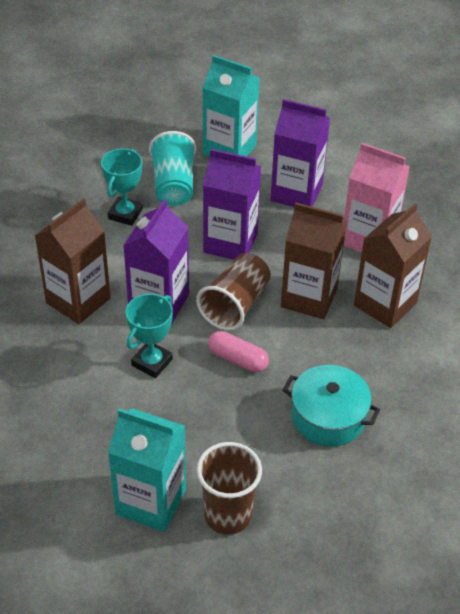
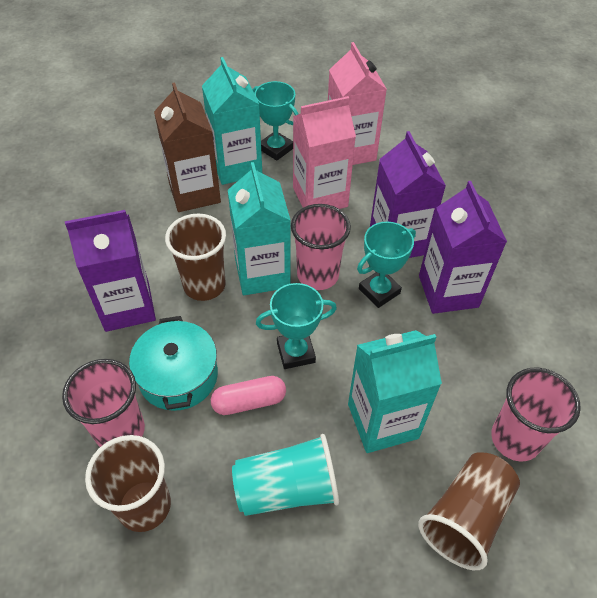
brown carton: 3 -> 1
brown cup: 2 -> 3
pink carton: 1 -> 2
pink cup: 0 -> 3
turquoise carton: 2 -> 3
turquoise trophy: 2 -> 3

